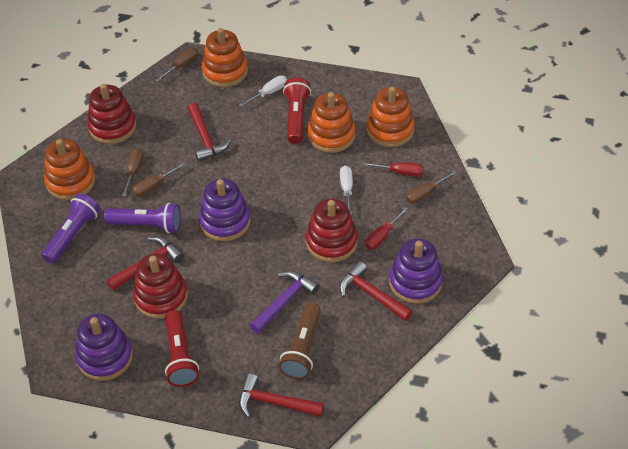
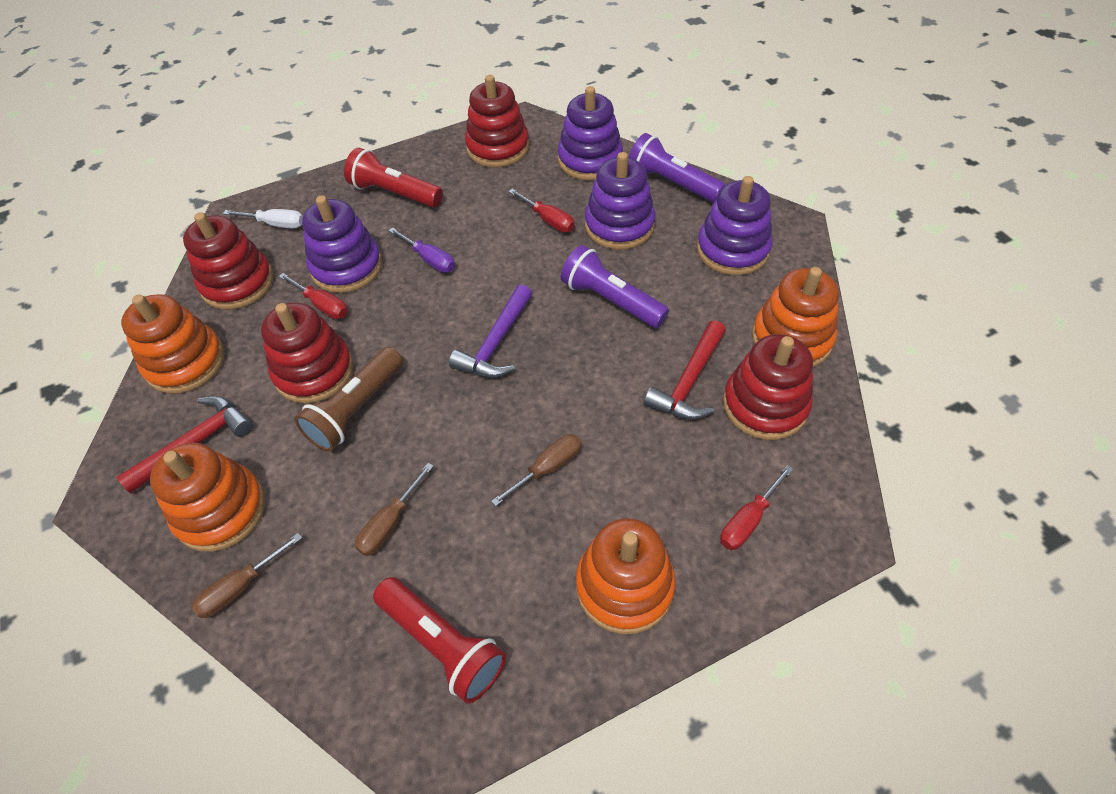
brown screwdriver: 4 -> 3
purple screwdriver: 0 -> 1
purple stacking toy: 3 -> 4
red hammer: 4 -> 2
red screwdriver: 2 -> 3
red stacking toy: 3 -> 4
white screwdriver: 2 -> 1

